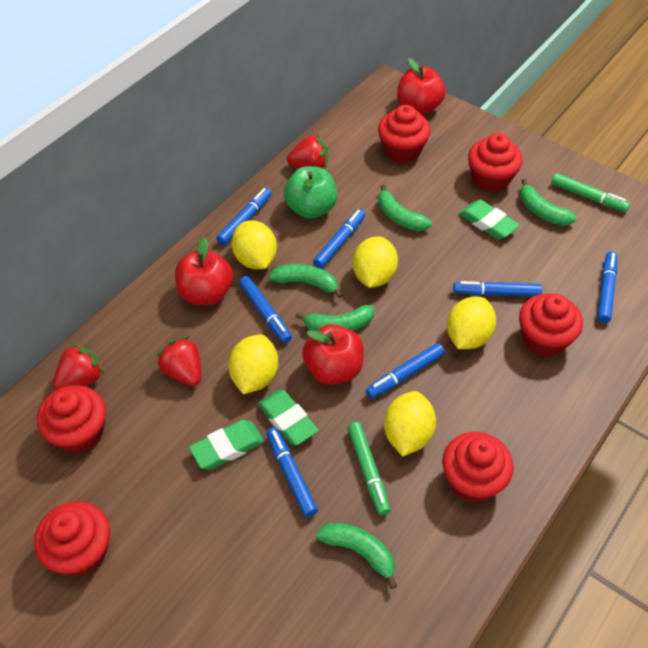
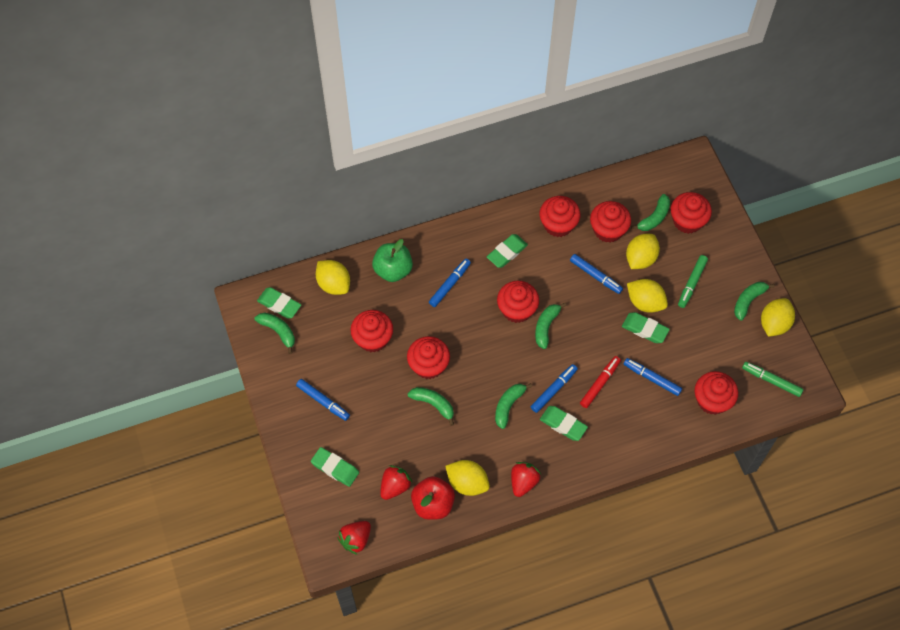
blue marker: 7 -> 5
green banana: 5 -> 6
green eraser: 3 -> 5
red apple: 3 -> 1
red cupcake: 6 -> 7
red marker: 0 -> 1

